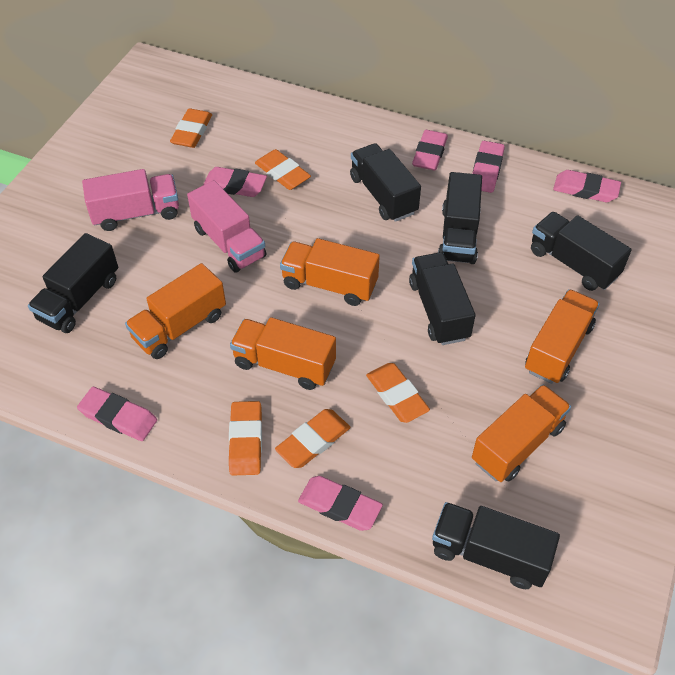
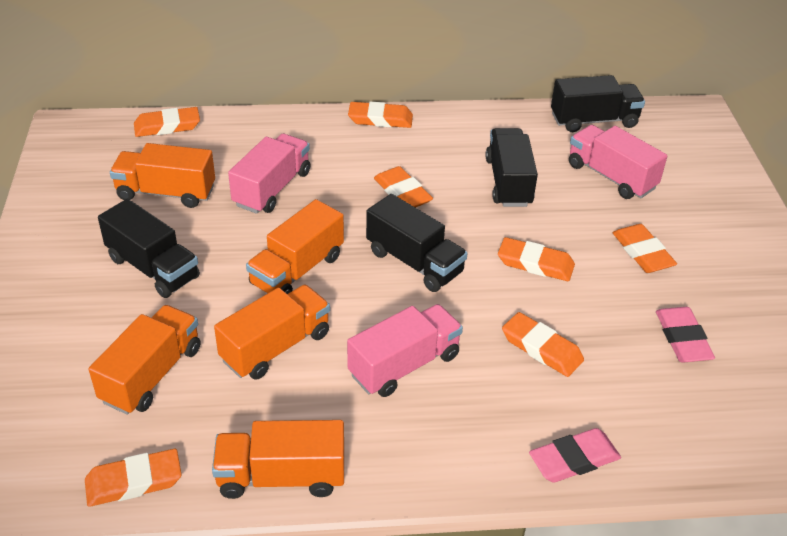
black truck: 6 -> 4
orange eraser: 5 -> 7
pink eraser: 6 -> 2
pink truck: 2 -> 3

